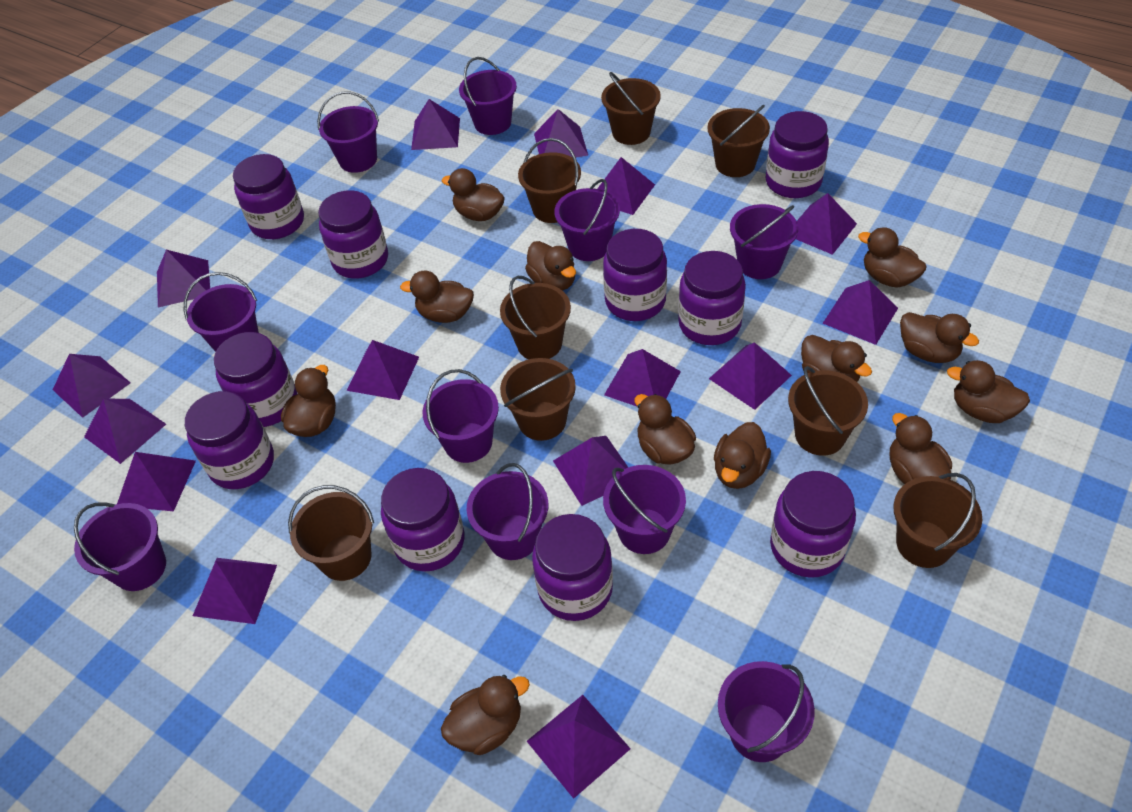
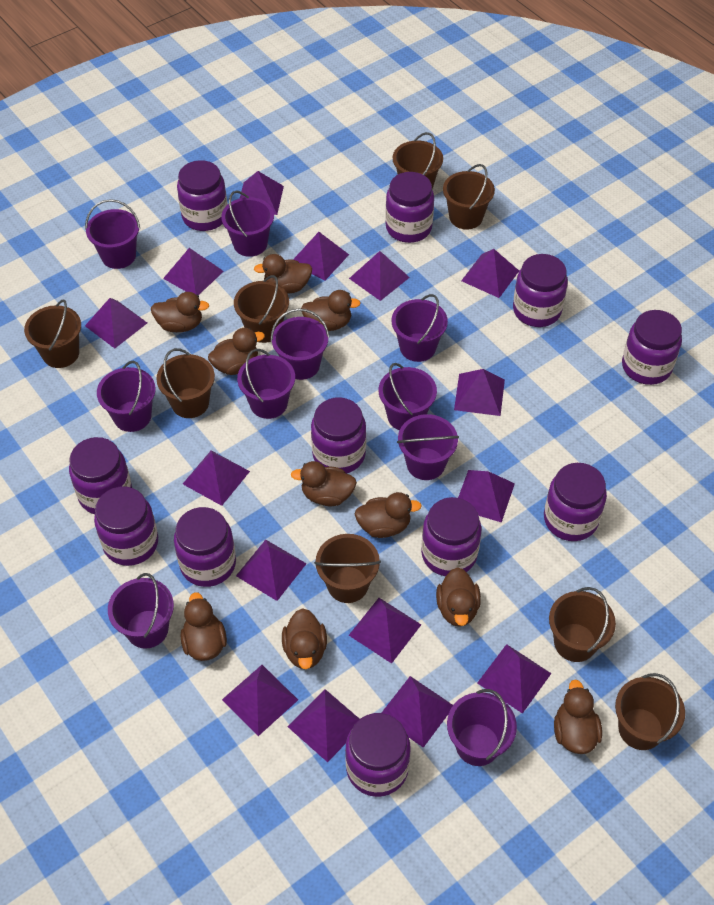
brown duck: 12 -> 10
purple jar: 10 -> 11

